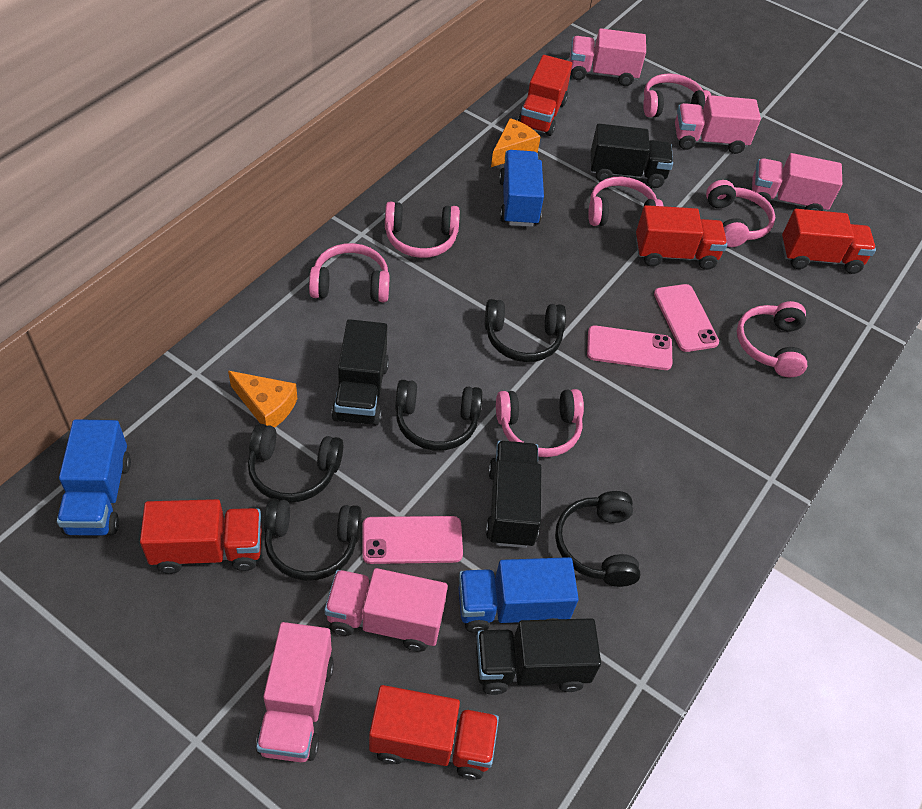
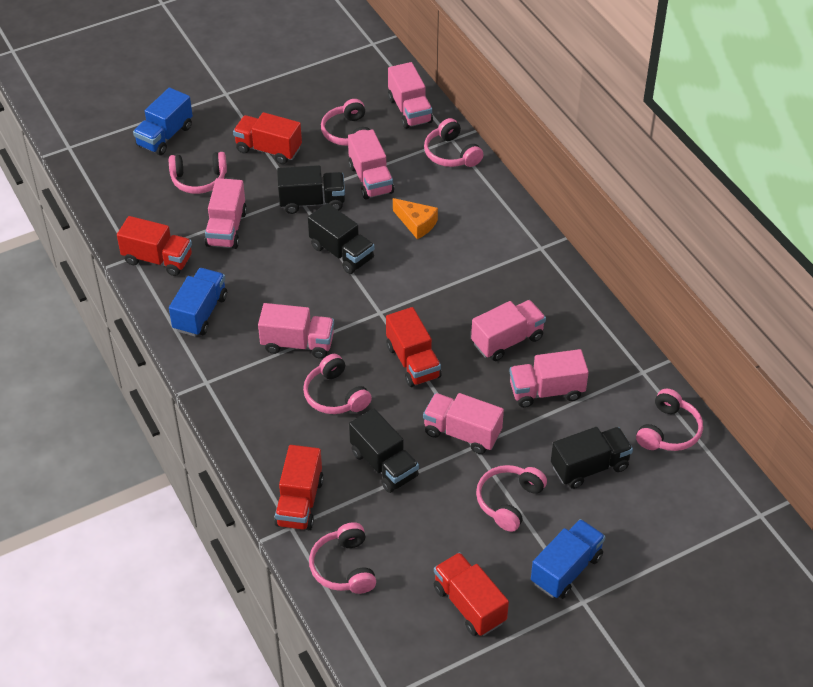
black headphones: 5 -> 0
orange cheese: 2 -> 1
pink phone: 3 -> 0
pink truck: 5 -> 7

